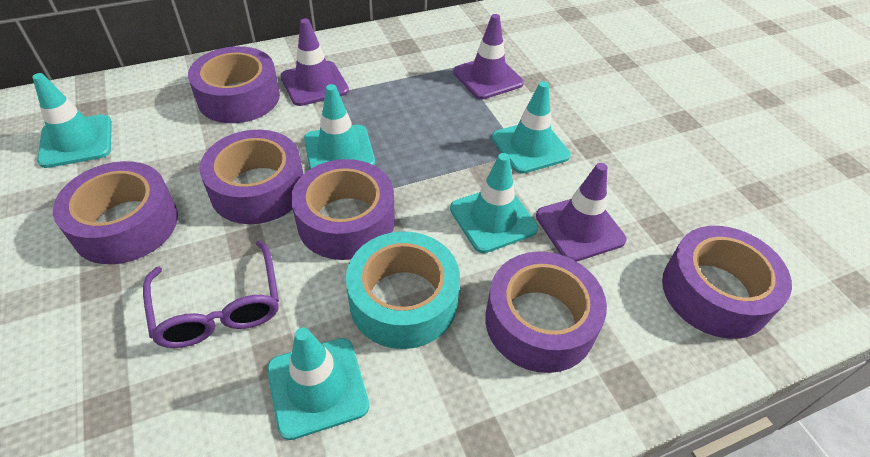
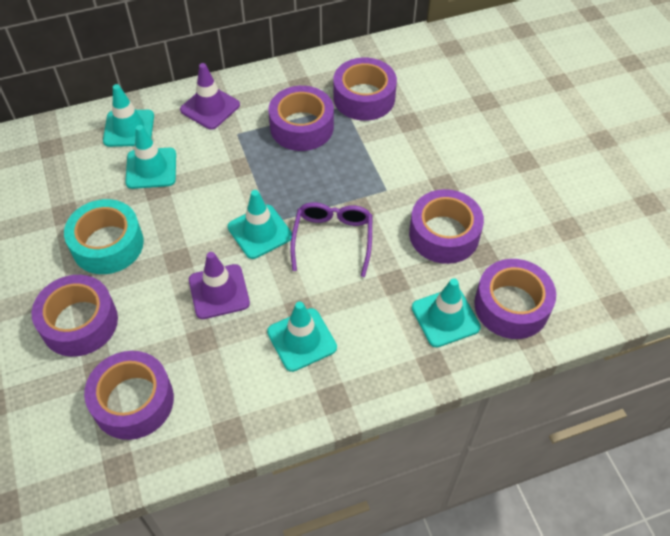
purple traffic cone: 3 -> 2

